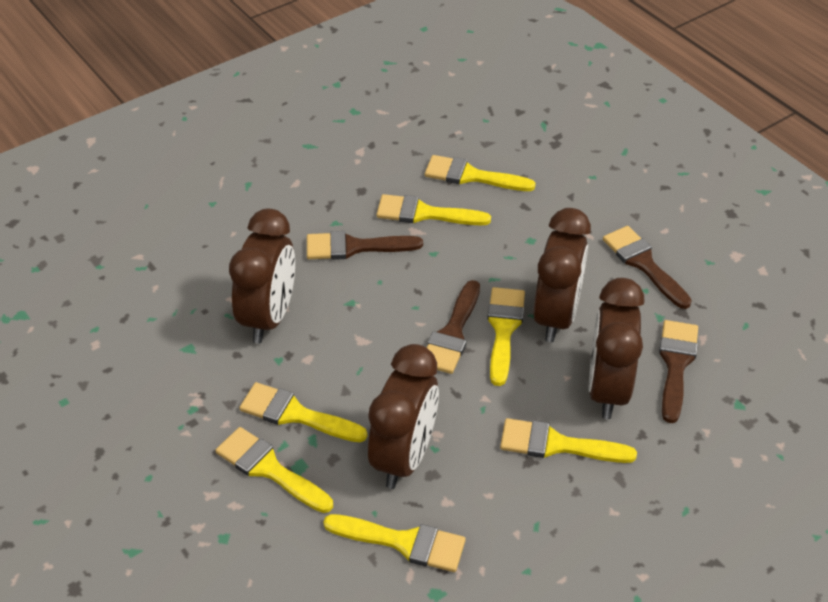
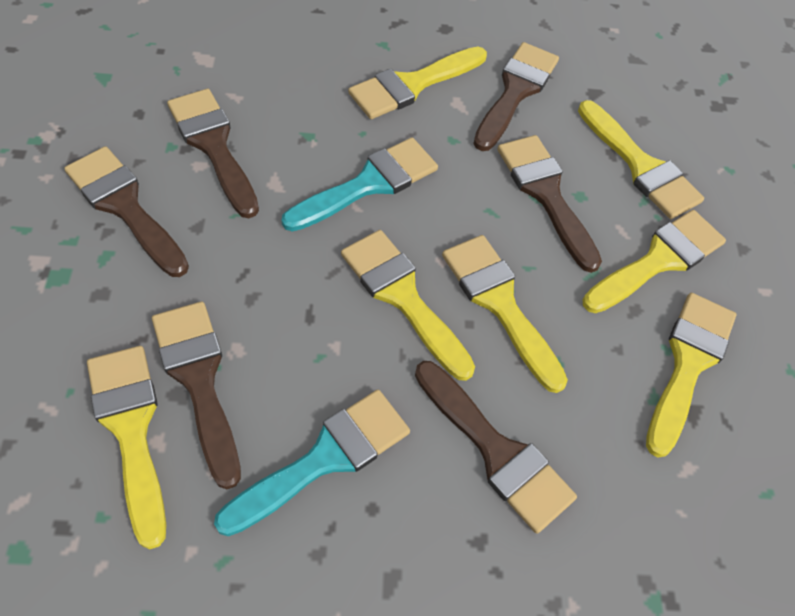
brown brush: 4 -> 6
brown clock: 4 -> 0
turquoise brush: 0 -> 2

